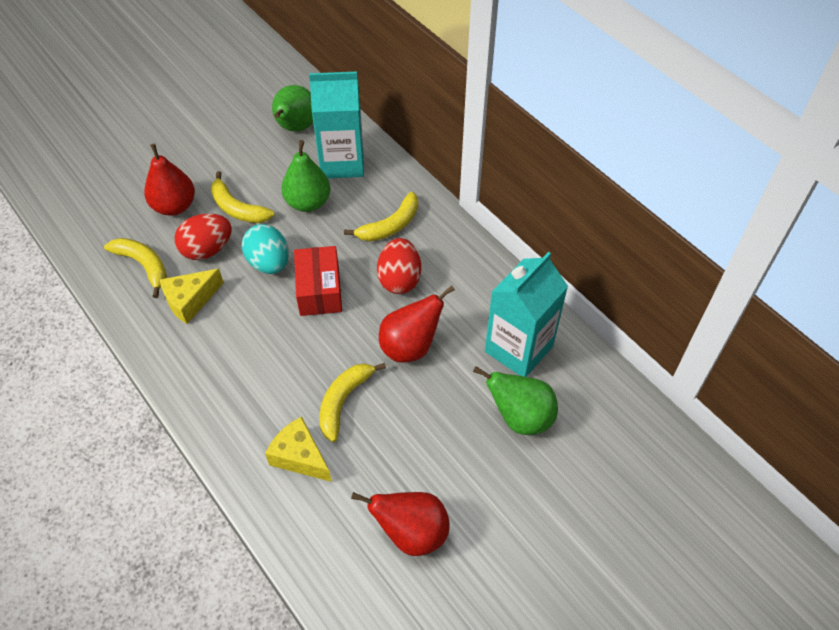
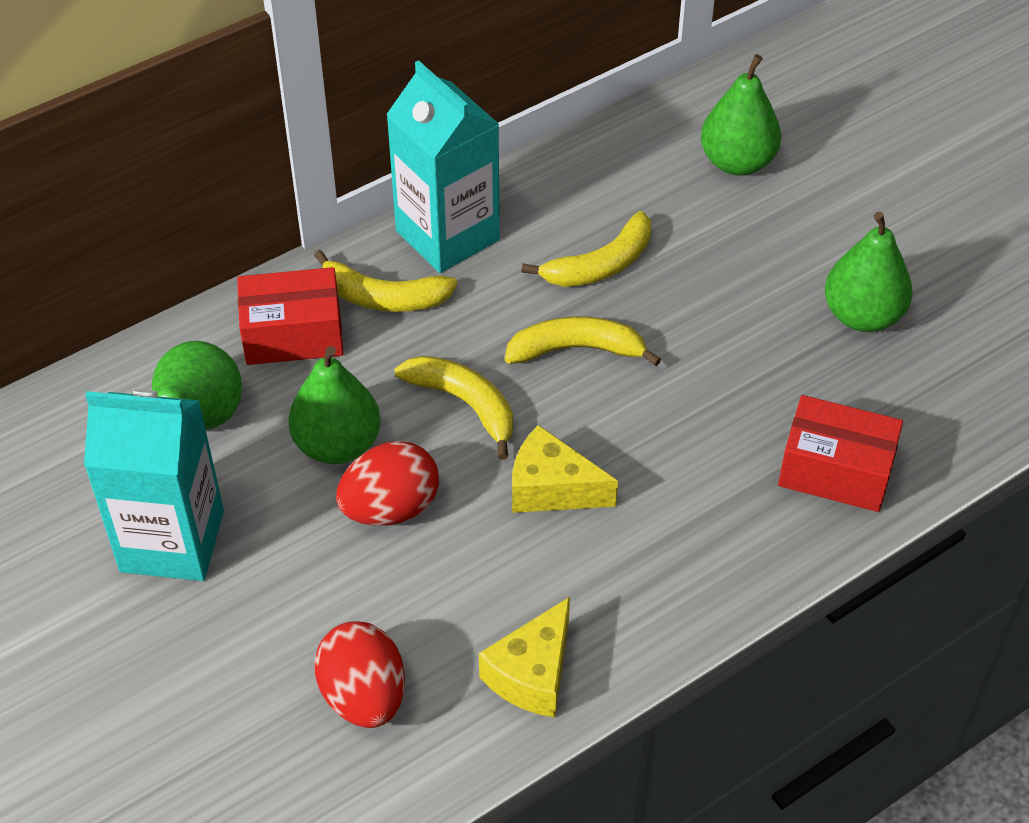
green pear: 3 -> 4
red box: 1 -> 2
red pear: 3 -> 0
turquoise egg: 1 -> 0

